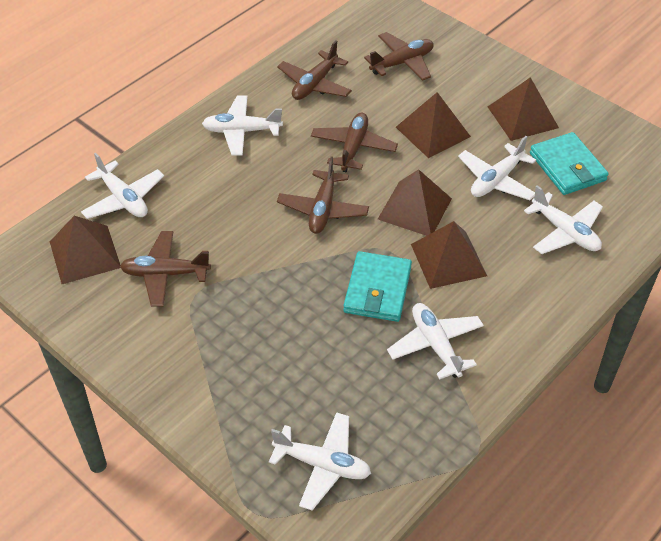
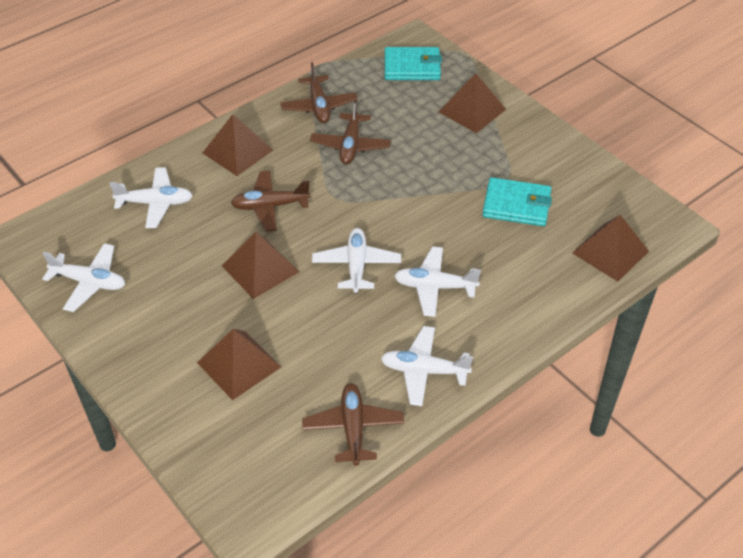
brown plane: 5 -> 4
white plane: 6 -> 5

